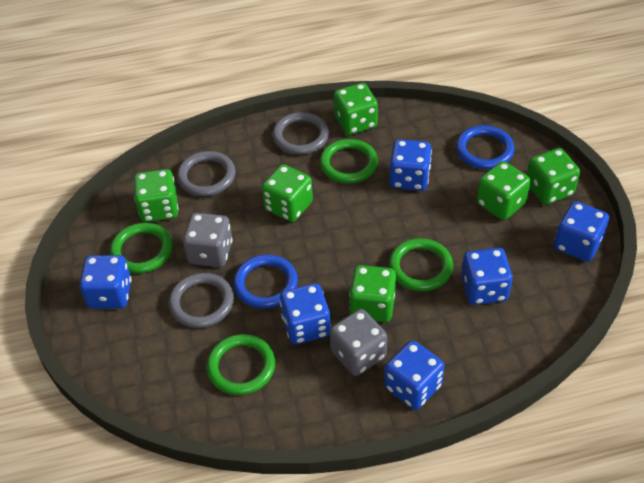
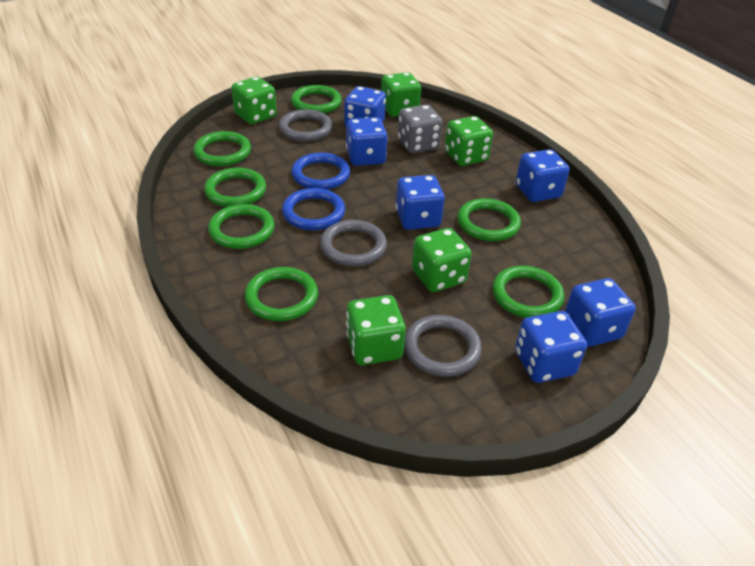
green dice: 6 -> 5
green ring: 4 -> 7
grey dice: 2 -> 1

